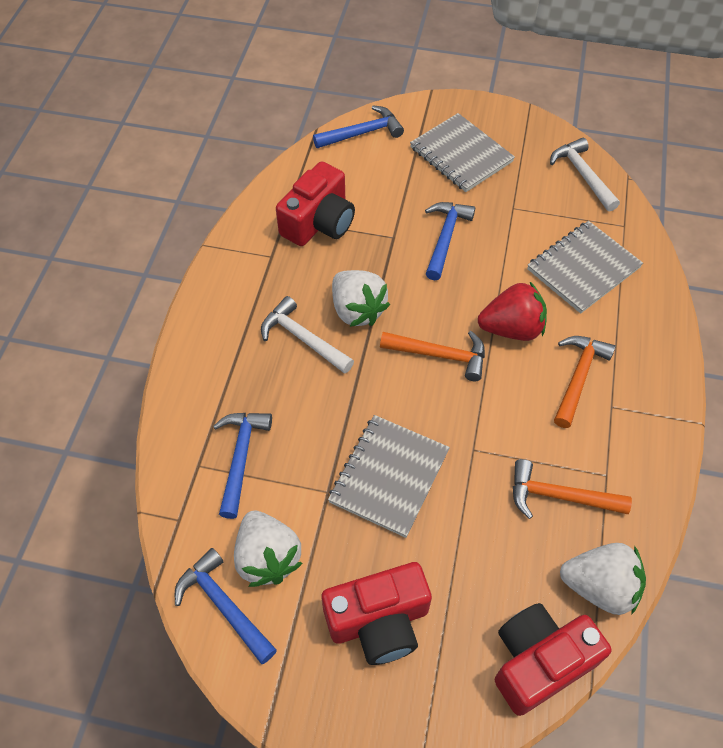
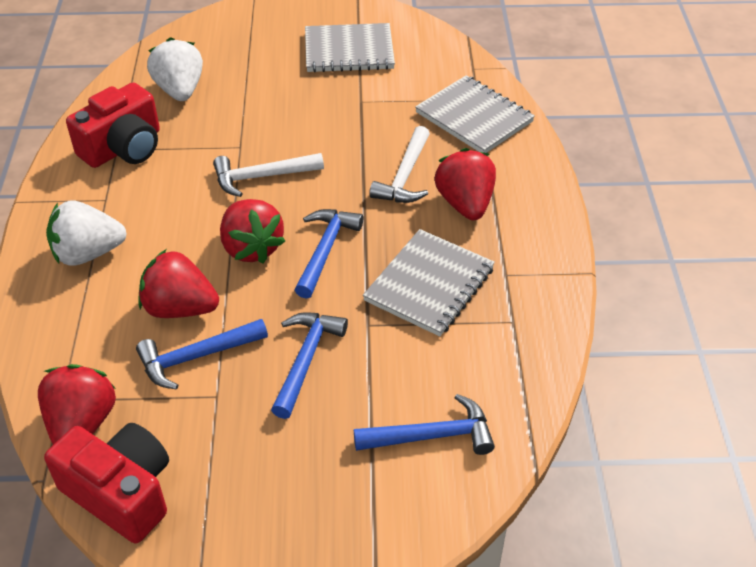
orange hammer: 3 -> 0
red camera: 3 -> 2
red strawberry: 1 -> 4
white strawberry: 3 -> 2

